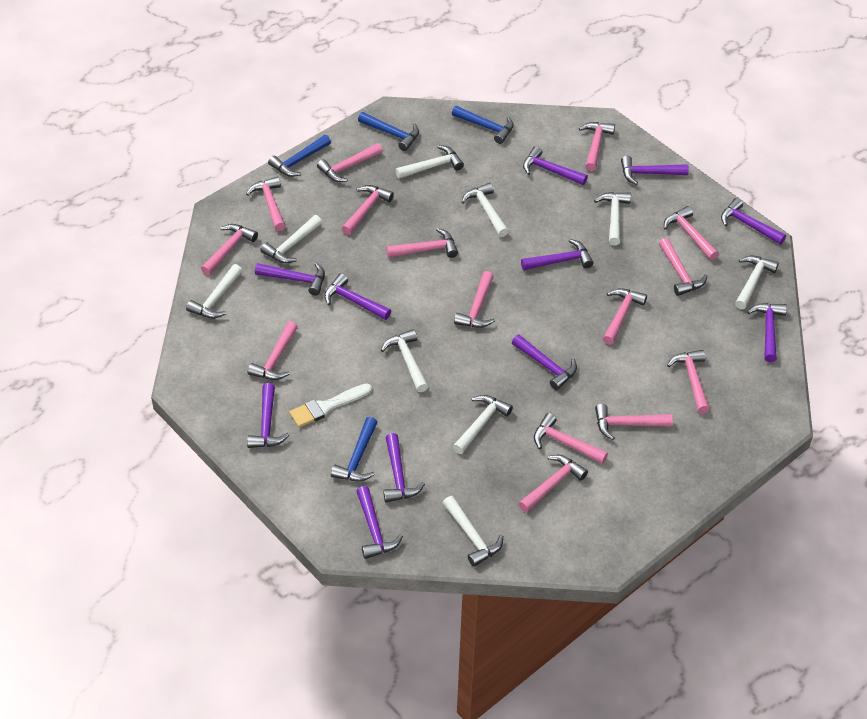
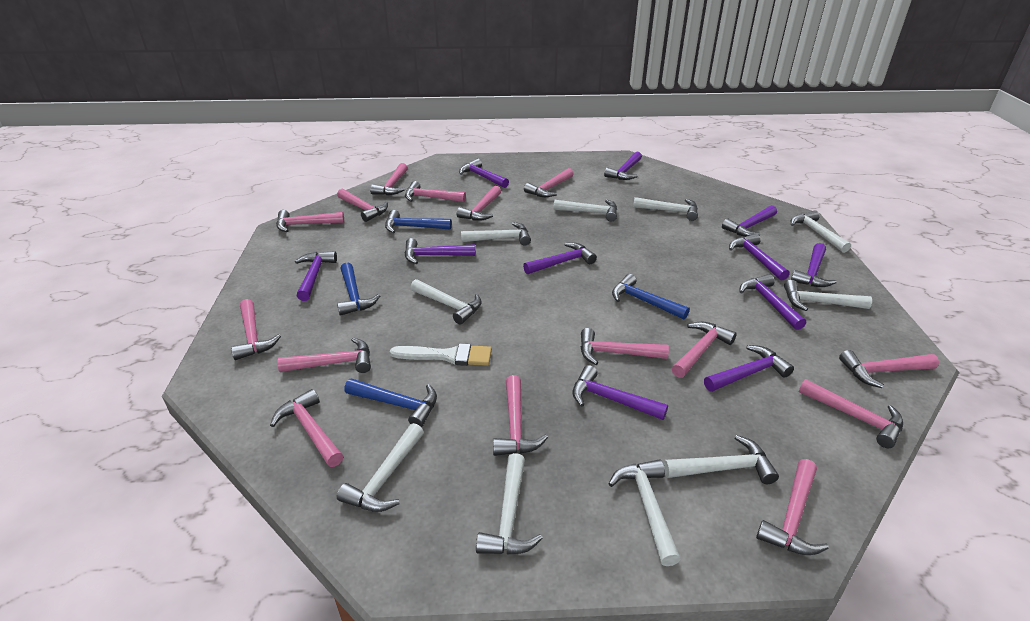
white hammer: 9 -> 10

